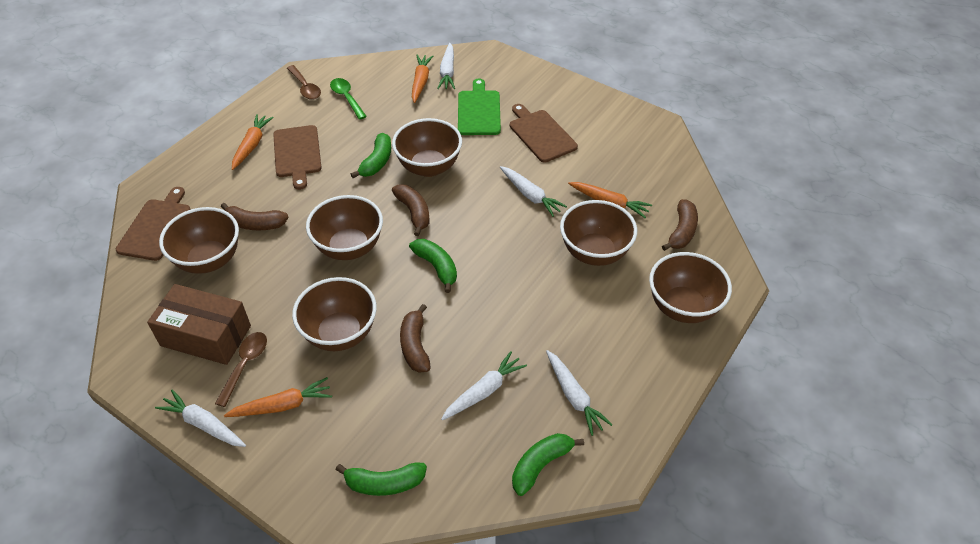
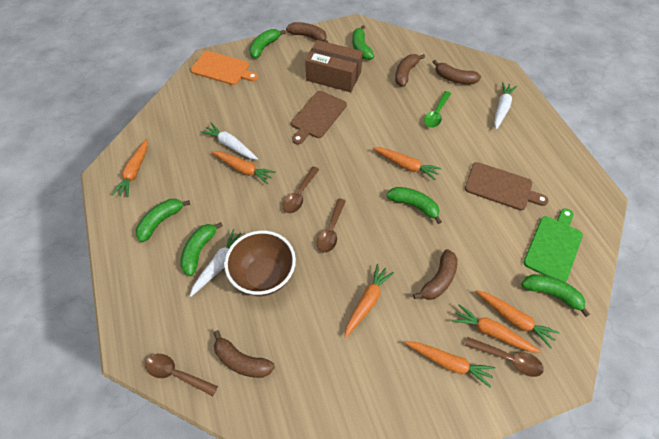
brown banana: 4 -> 5
brown bowl: 6 -> 1
brown cutting board: 3 -> 2
brown spoon: 2 -> 4
green banana: 4 -> 6
orange carrot: 4 -> 7
orange cutting board: 0 -> 1
white carrot: 5 -> 3

